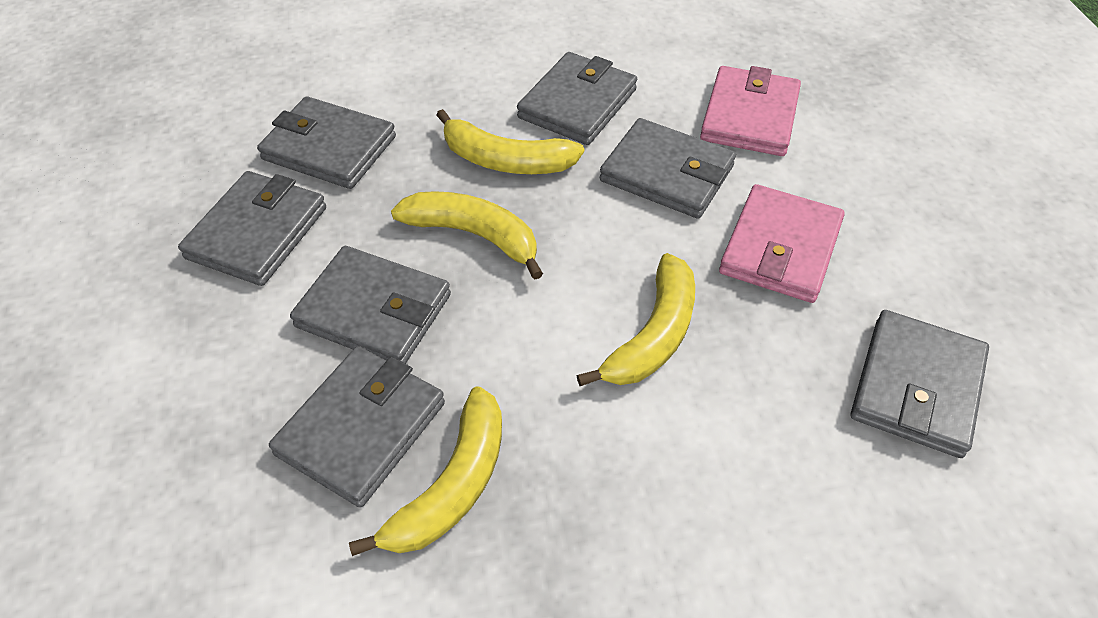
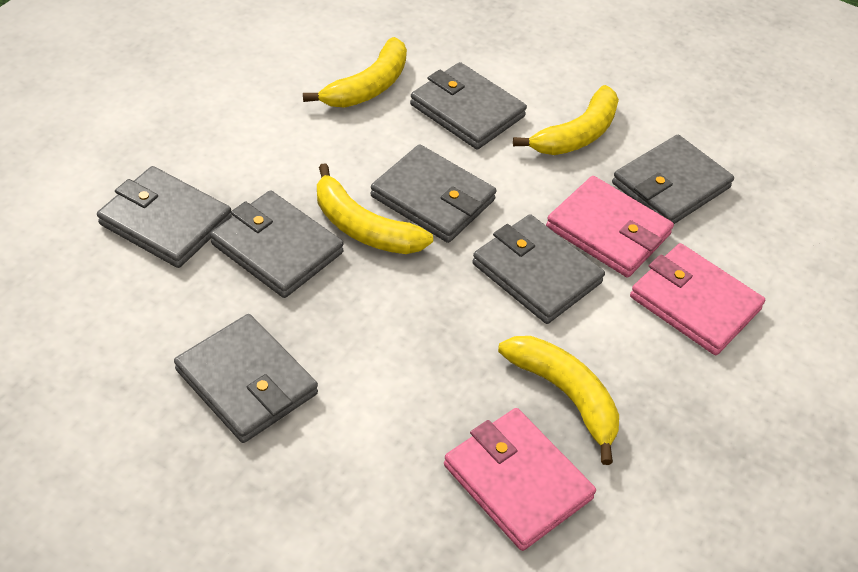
pink wallet: 2 -> 3

